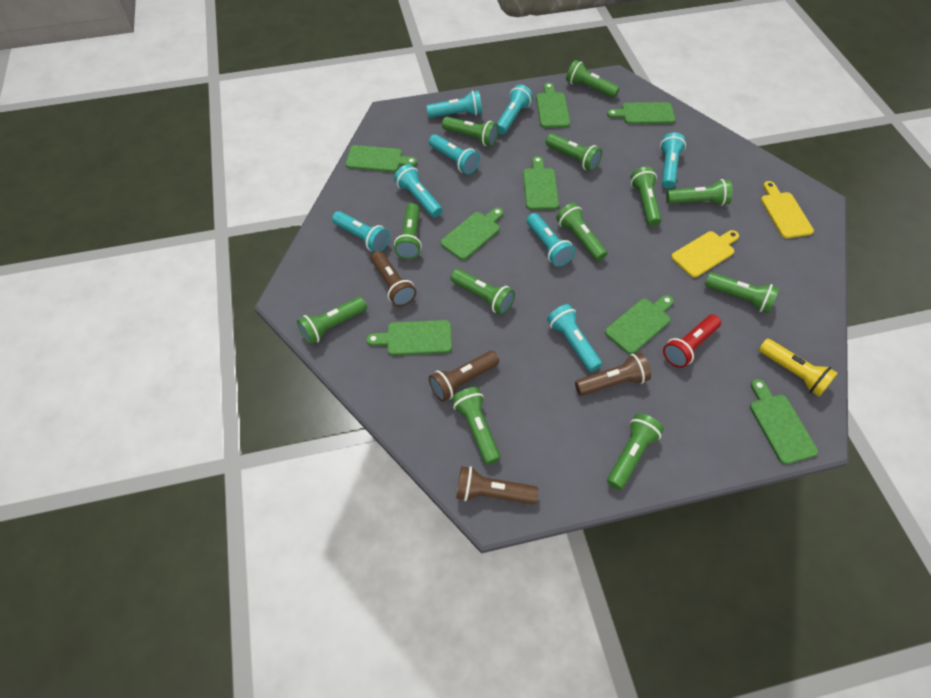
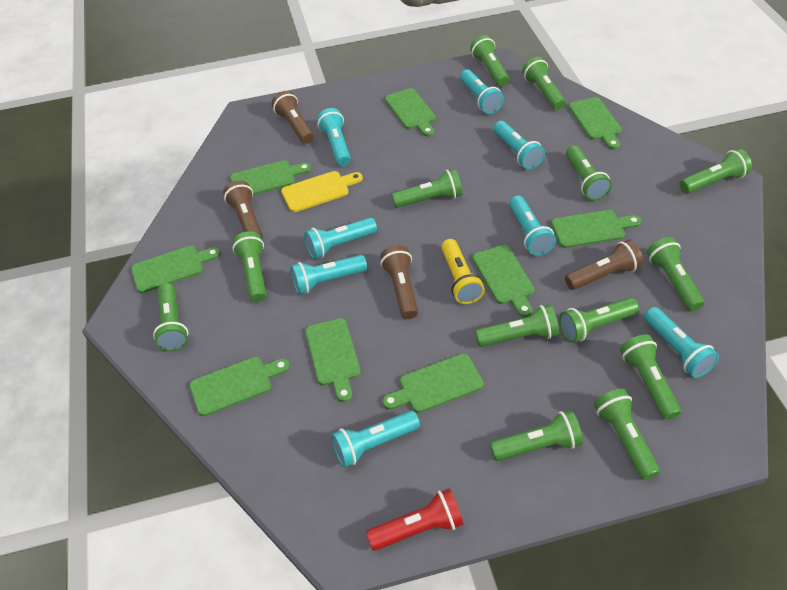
green cutting board: 8 -> 9
green flashlight: 12 -> 13
yellow cutting board: 2 -> 1

